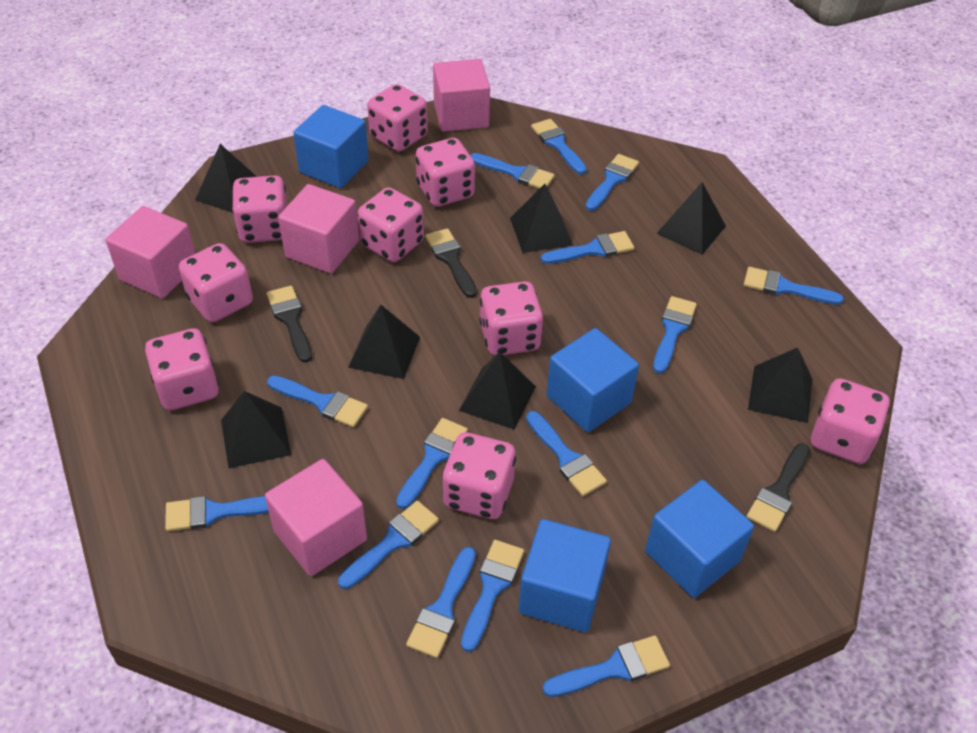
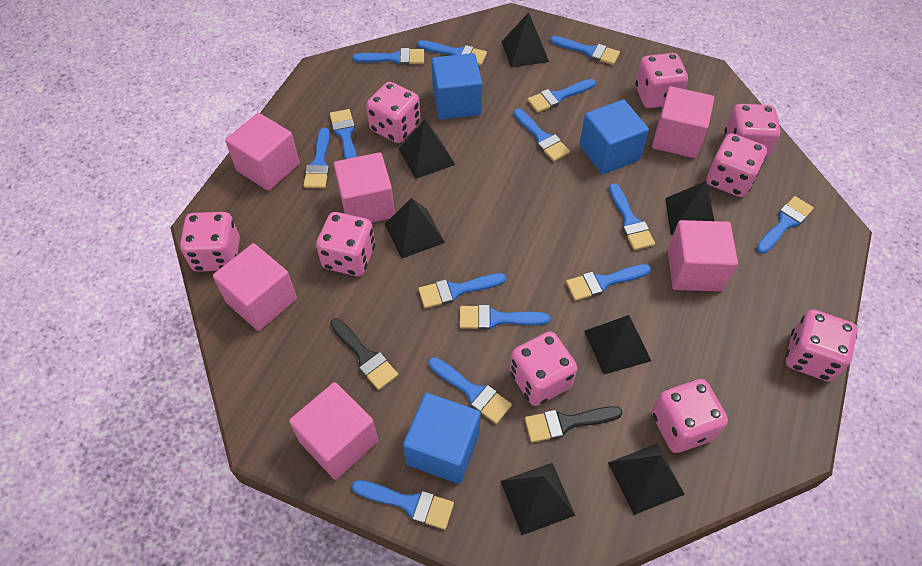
black brush: 3 -> 2
blue cube: 4 -> 3
pink cube: 4 -> 6

